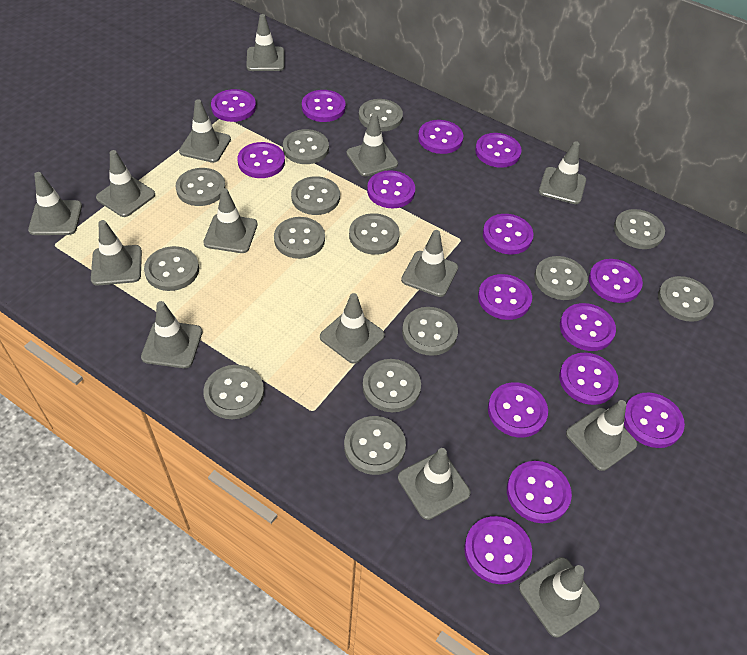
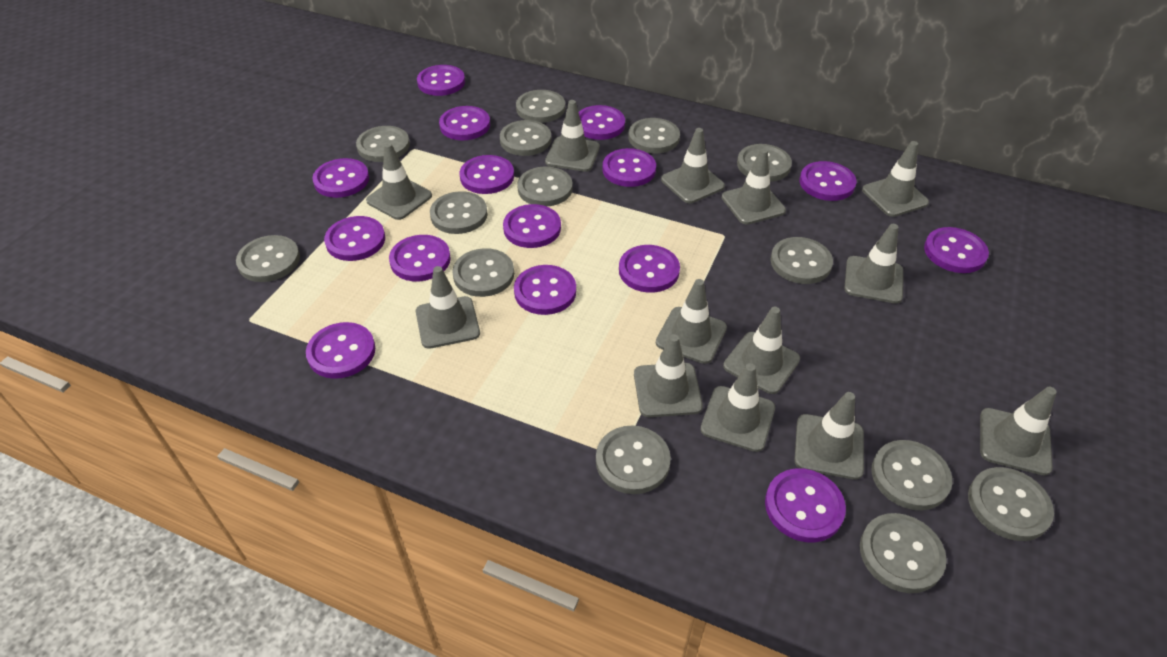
grey traffic cone: 14 -> 13

